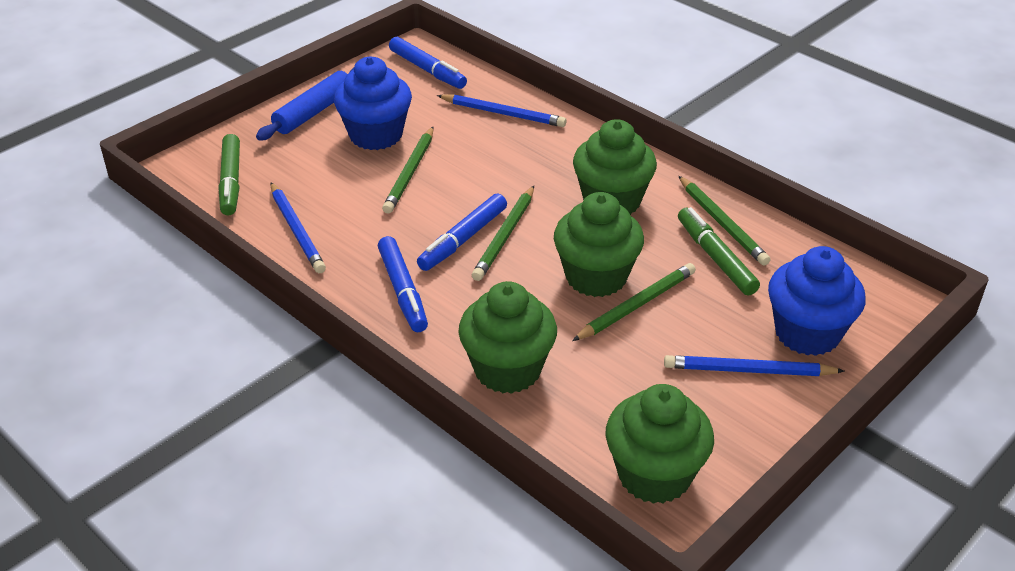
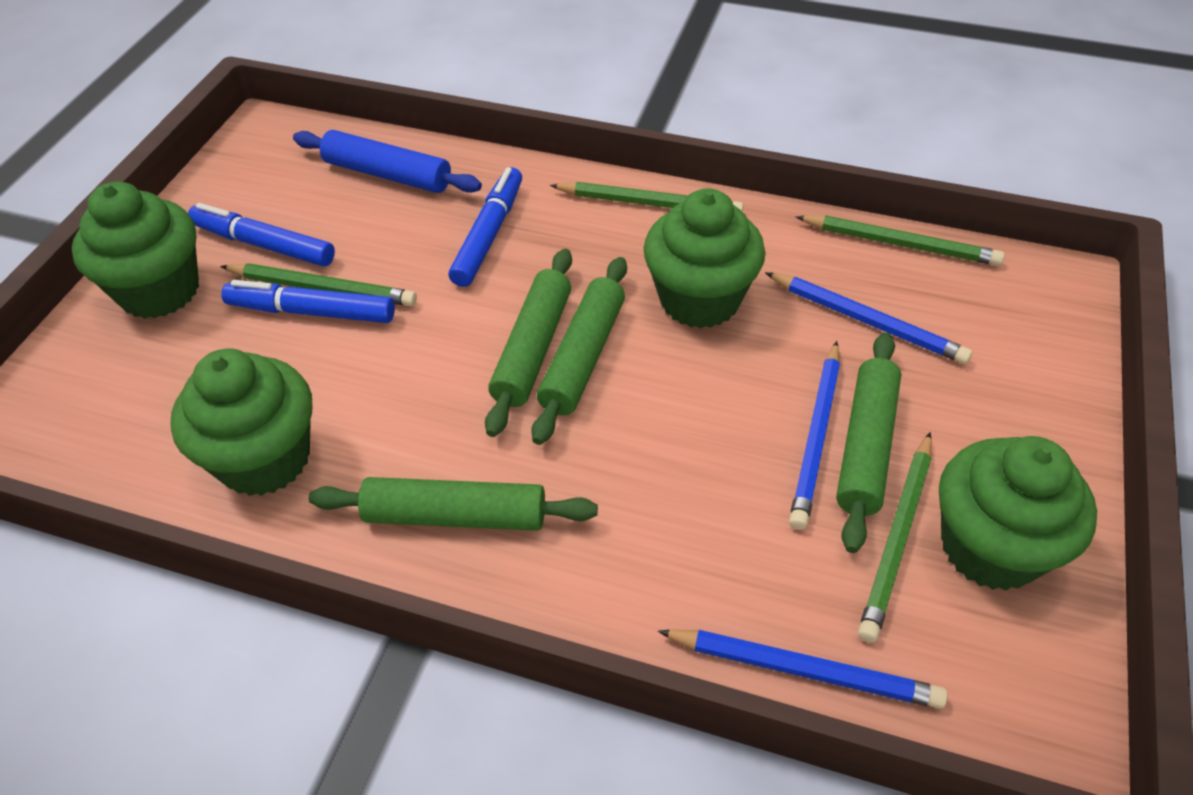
blue cupcake: 2 -> 0
green marker: 2 -> 0
green rolling pin: 0 -> 4

